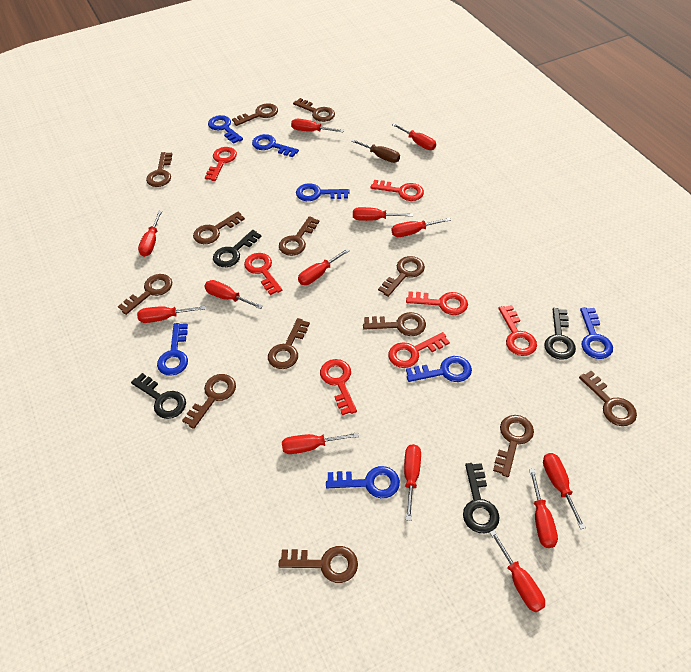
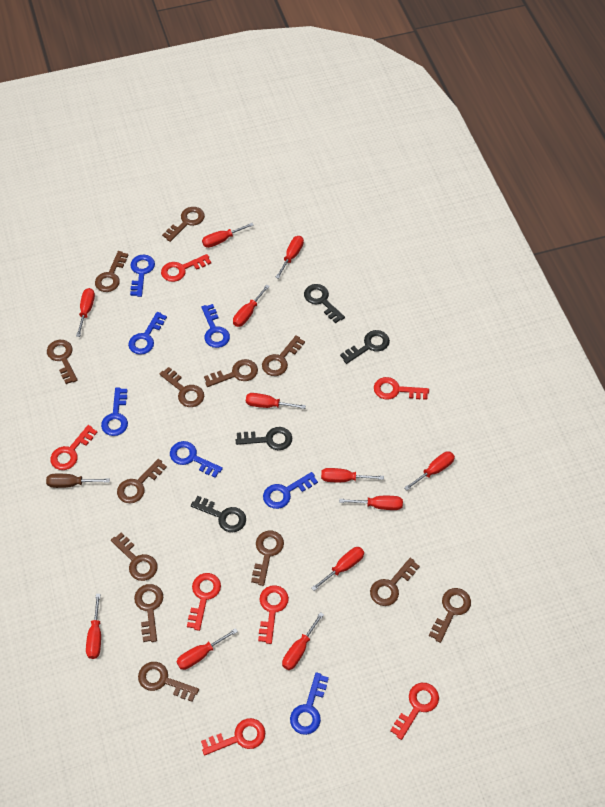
red screwdriver: 13 -> 12

